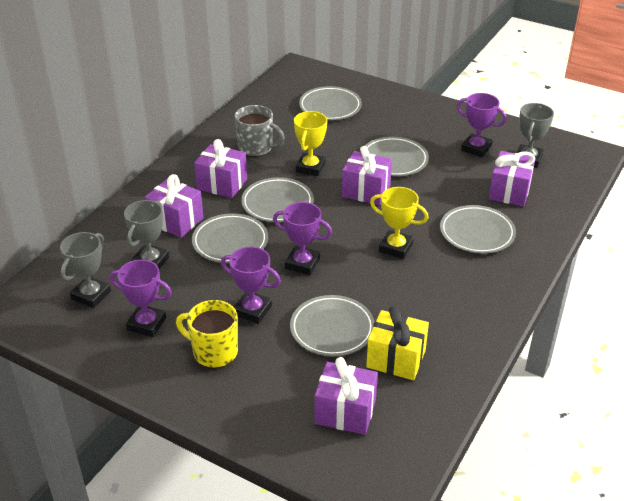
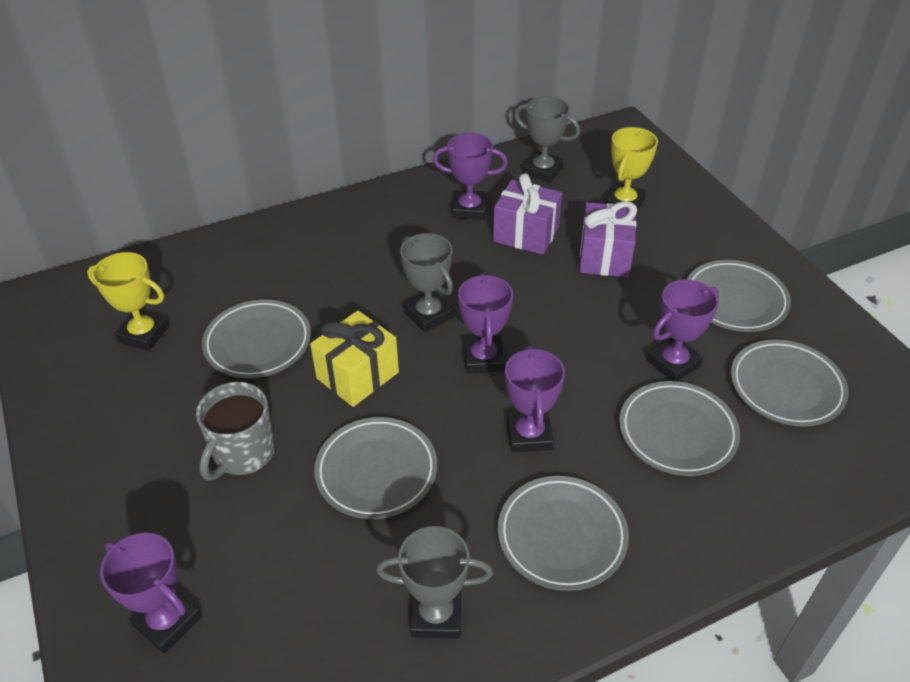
purple gift: 5 -> 2
purple trophy: 4 -> 5
yellow mug: 1 -> 0

